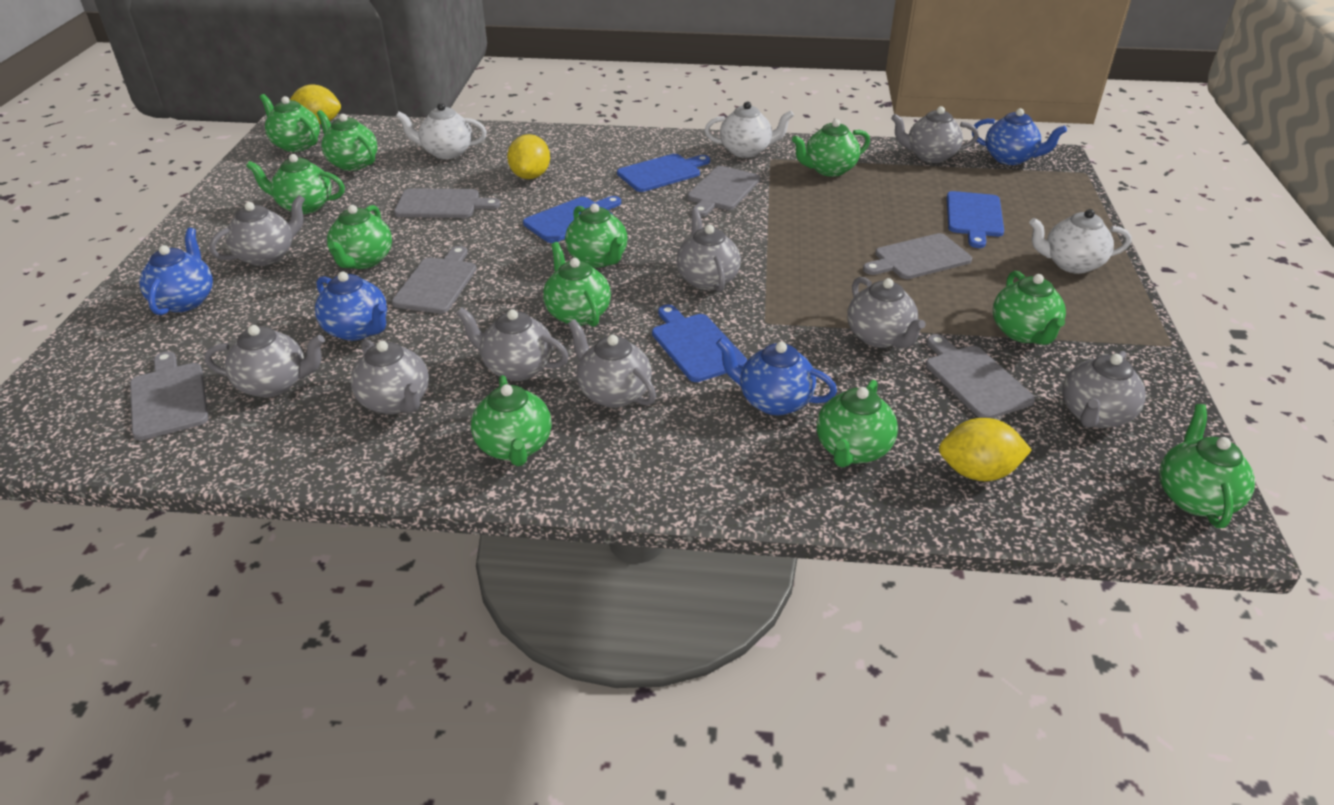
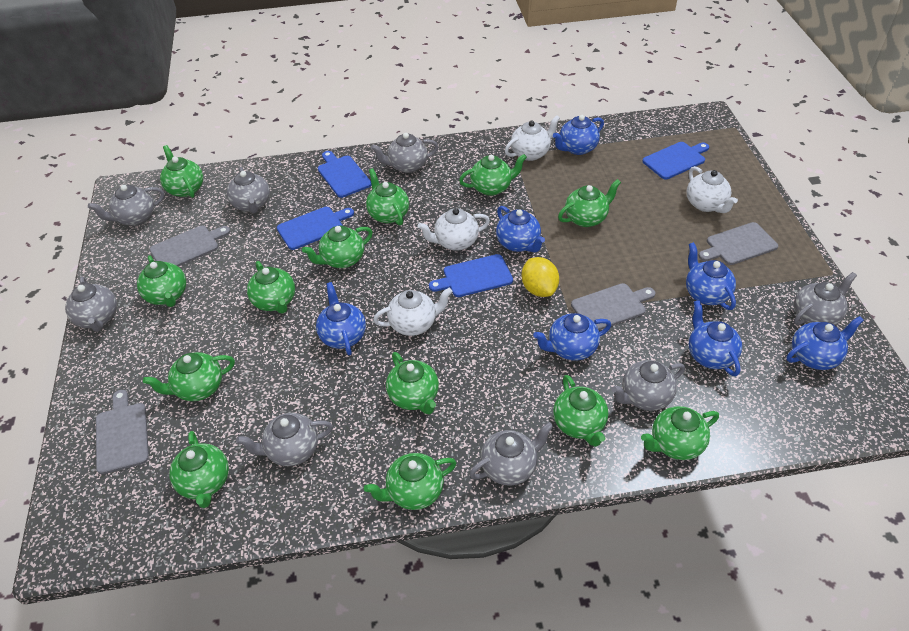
blue teapot: 4 -> 7
green teapot: 11 -> 13
grey cutting board: 6 -> 4
grey teapot: 9 -> 8
white teapot: 3 -> 4
yellow lemon: 3 -> 1

